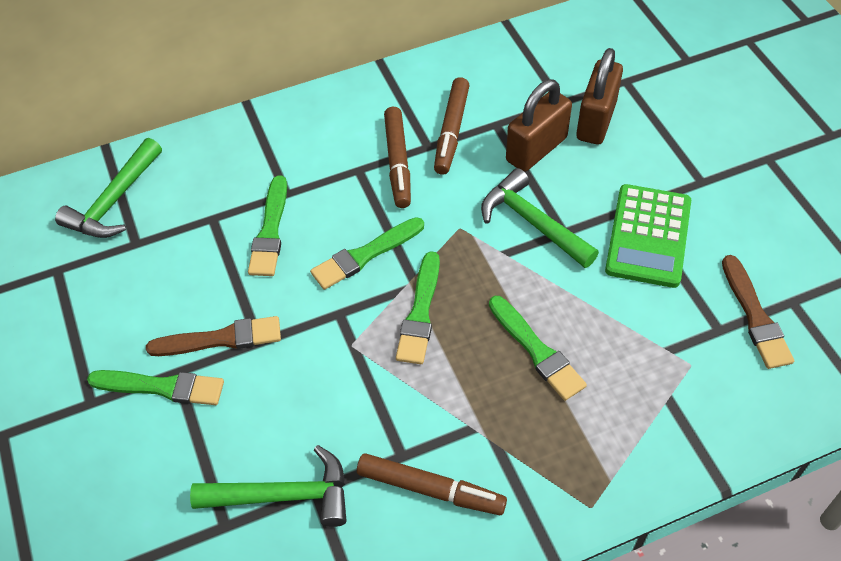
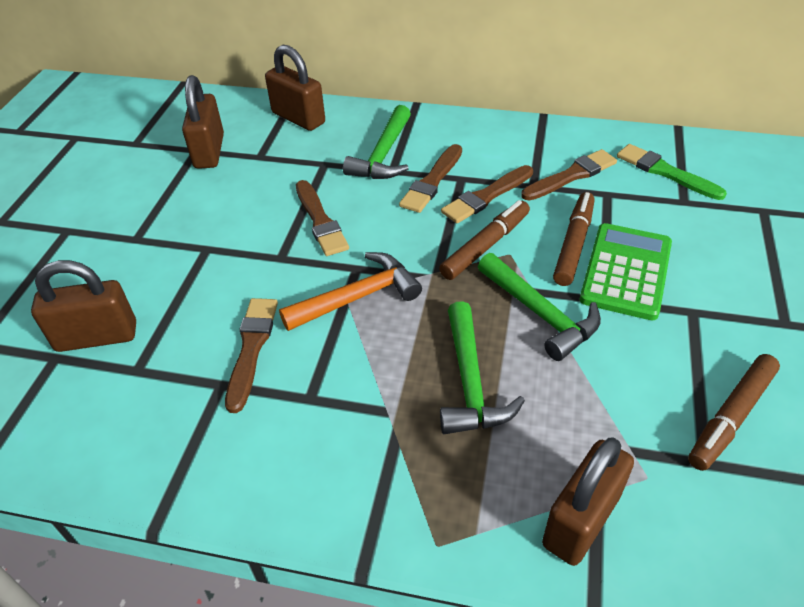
brown brush: 2 -> 5
brown padlock: 2 -> 4
green brush: 5 -> 1
orange hammer: 0 -> 1

